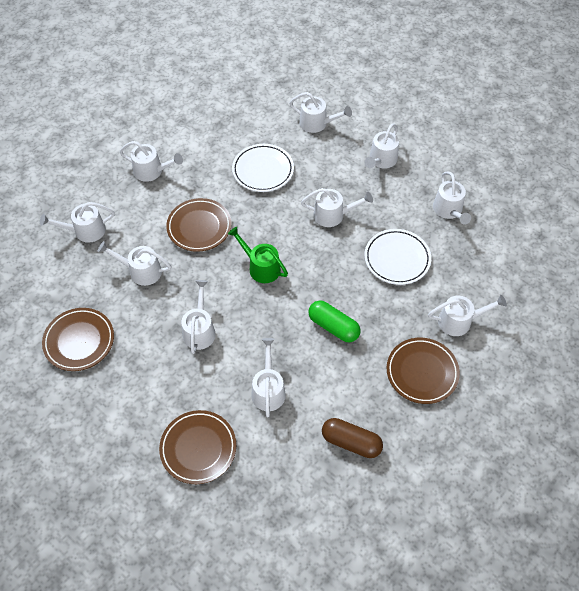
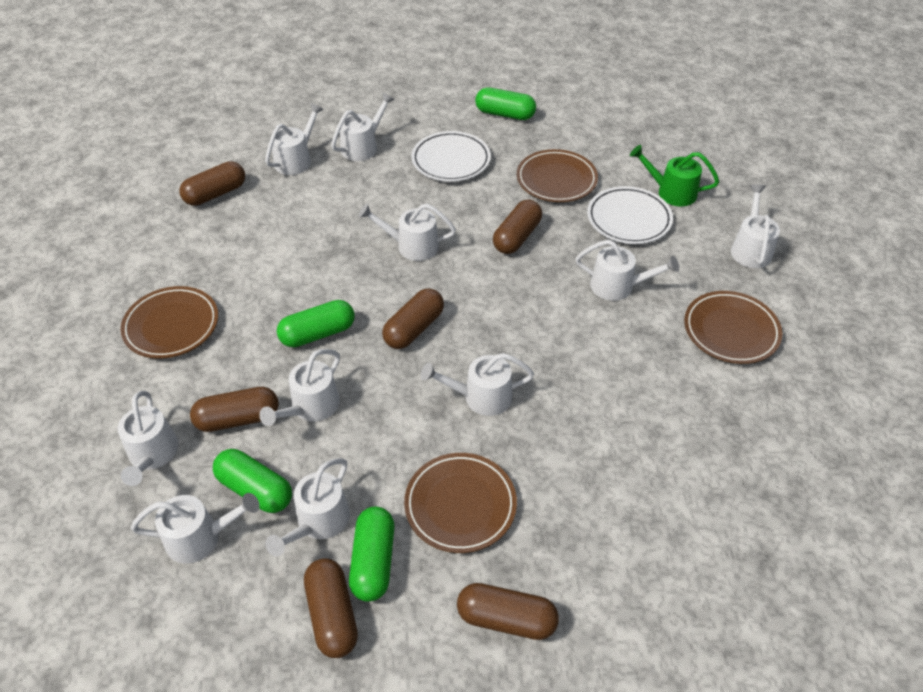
brown capsule: 1 -> 6
green capsule: 1 -> 4

